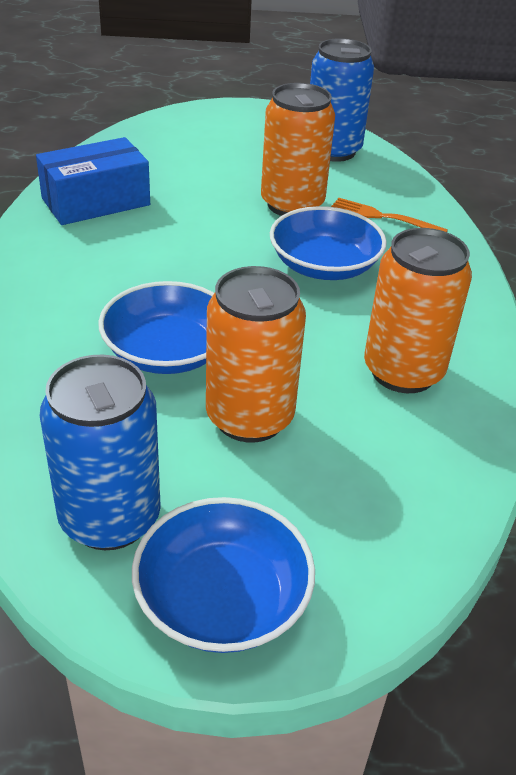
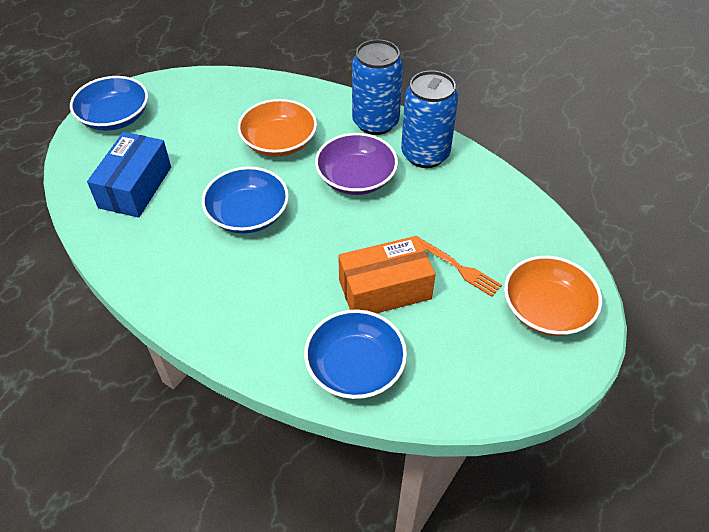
orange bowl: 0 -> 2
orange box: 0 -> 1
orange can: 3 -> 0
purple bowl: 0 -> 1

